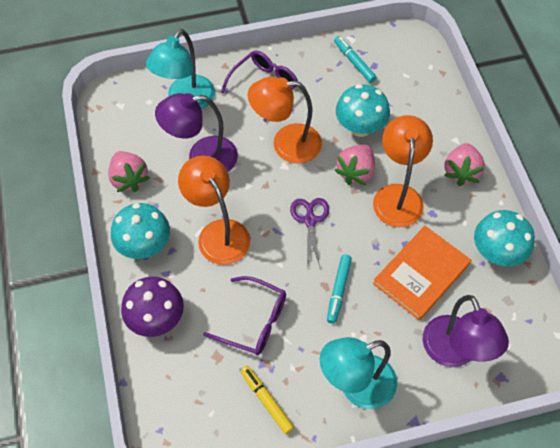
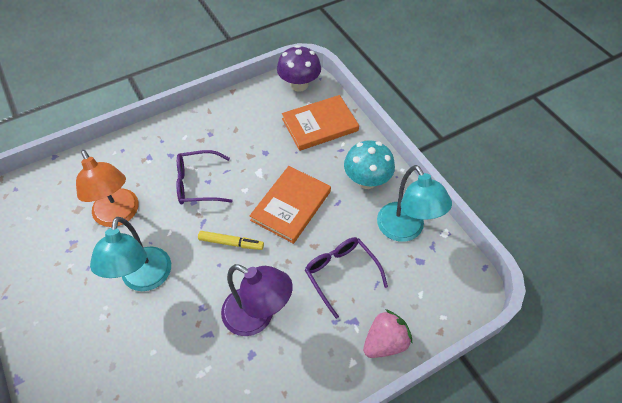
orange book: 1 -> 2
orange lamp: 3 -> 1
pink strawberry: 3 -> 1
purple lamp: 2 -> 1
purple scissors: 1 -> 0
turquoise marker: 2 -> 0
turquoise mushroom: 3 -> 1

